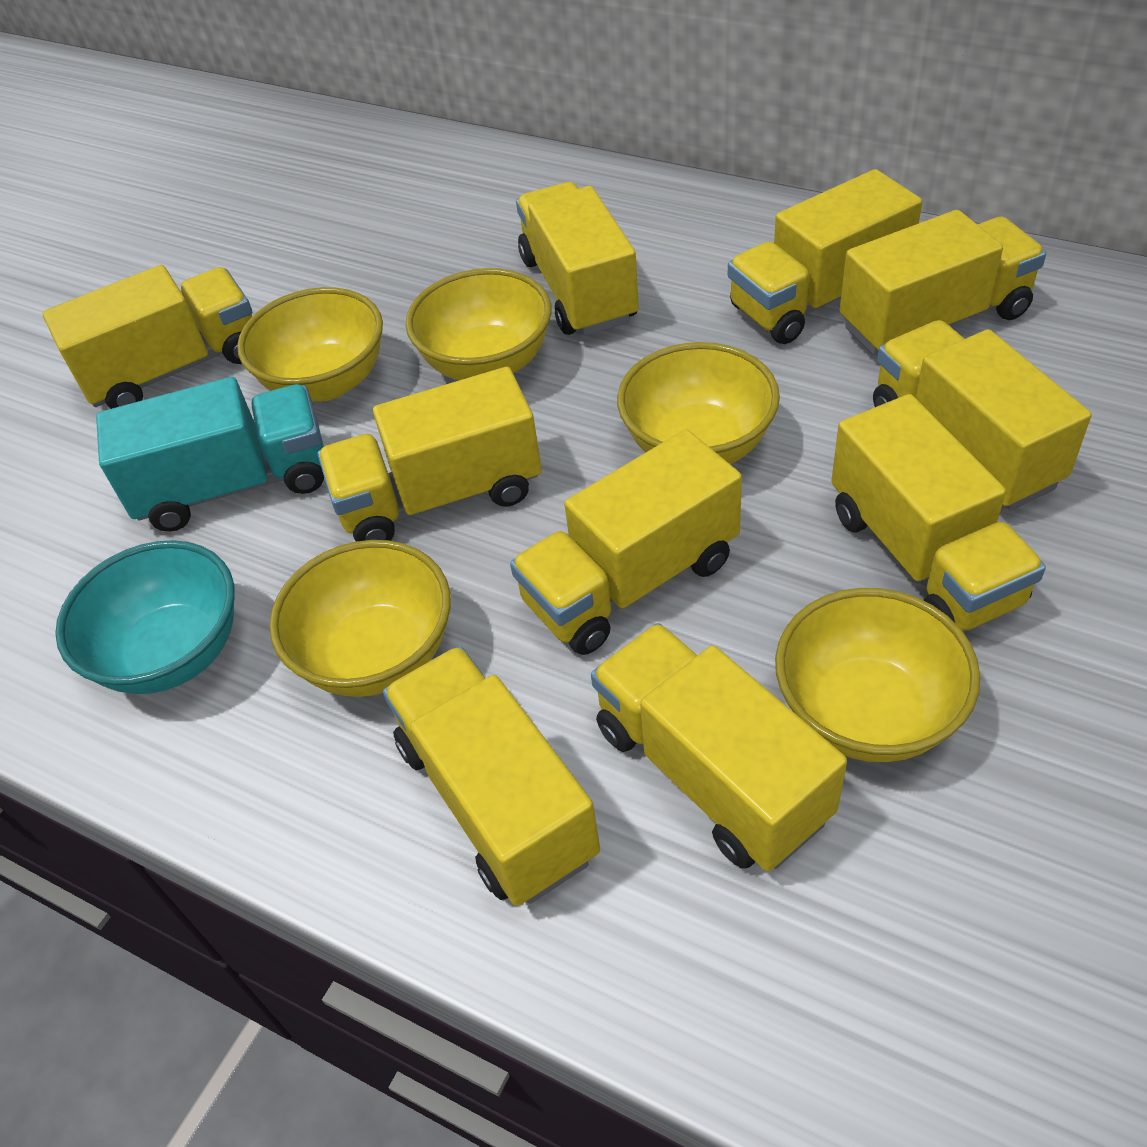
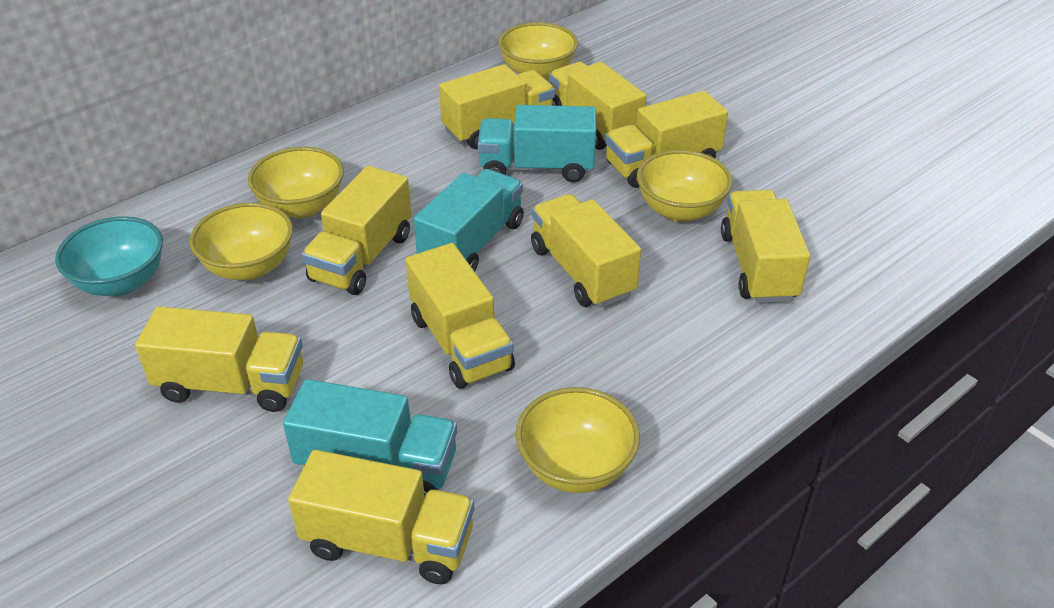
turquoise truck: 1 -> 3
yellow truck: 10 -> 9

